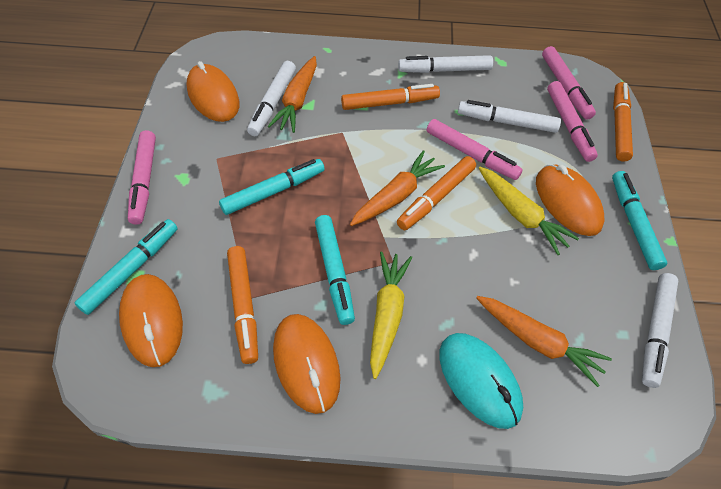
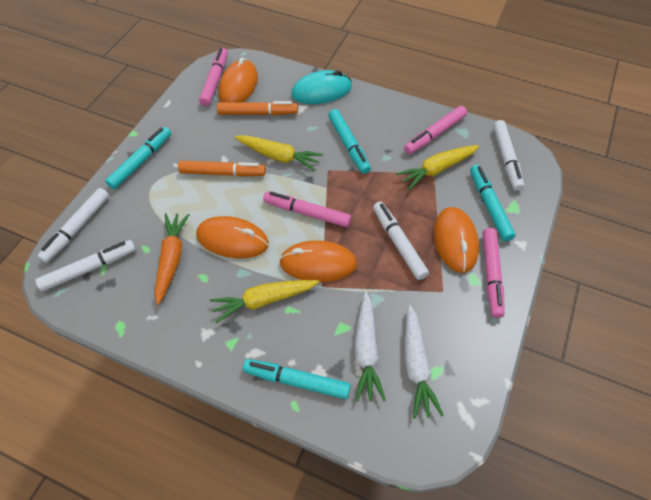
orange carrot: 3 -> 1
orange marker: 4 -> 2
white carrot: 0 -> 2
yellow carrot: 2 -> 3

